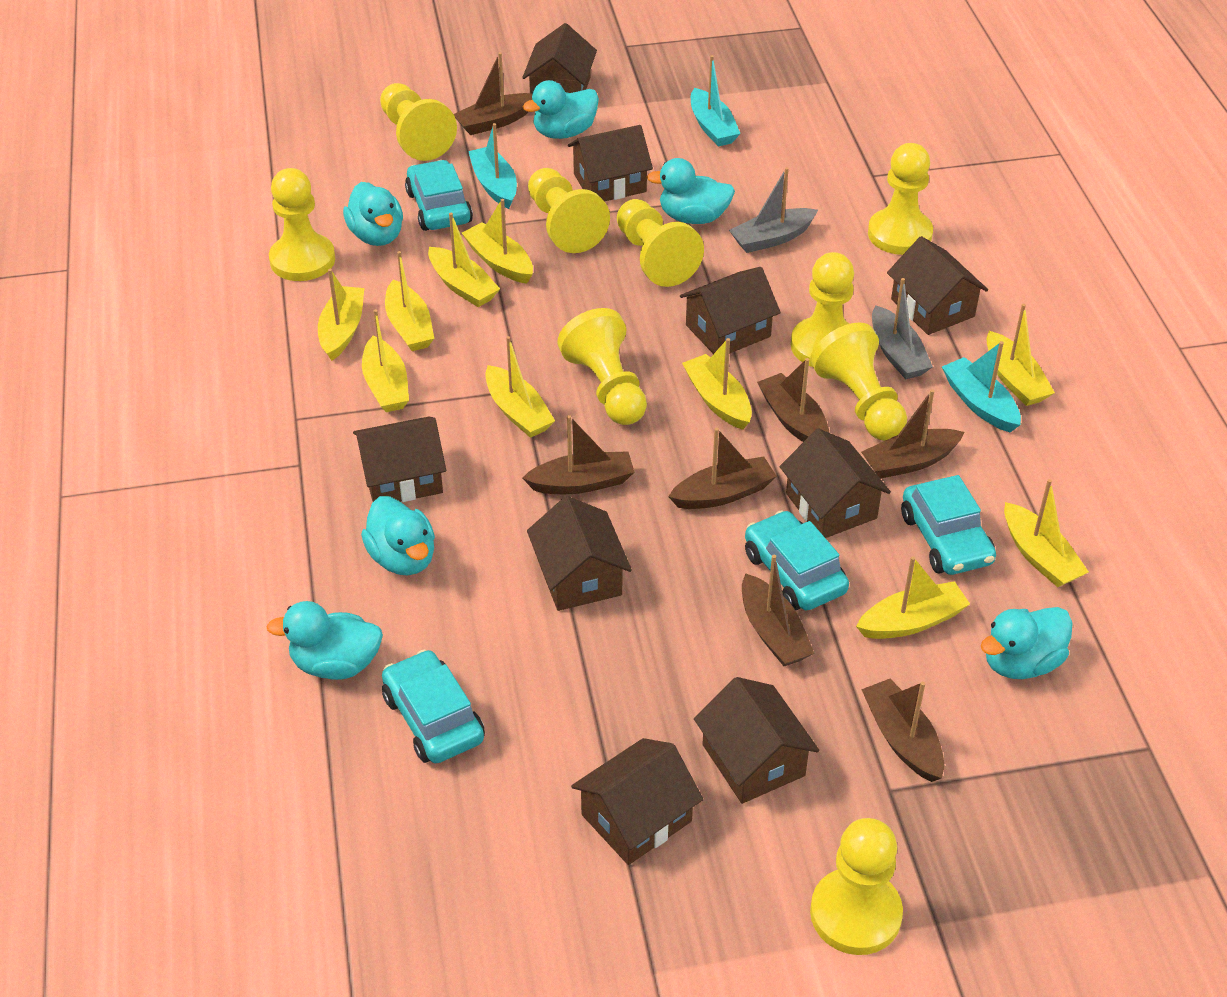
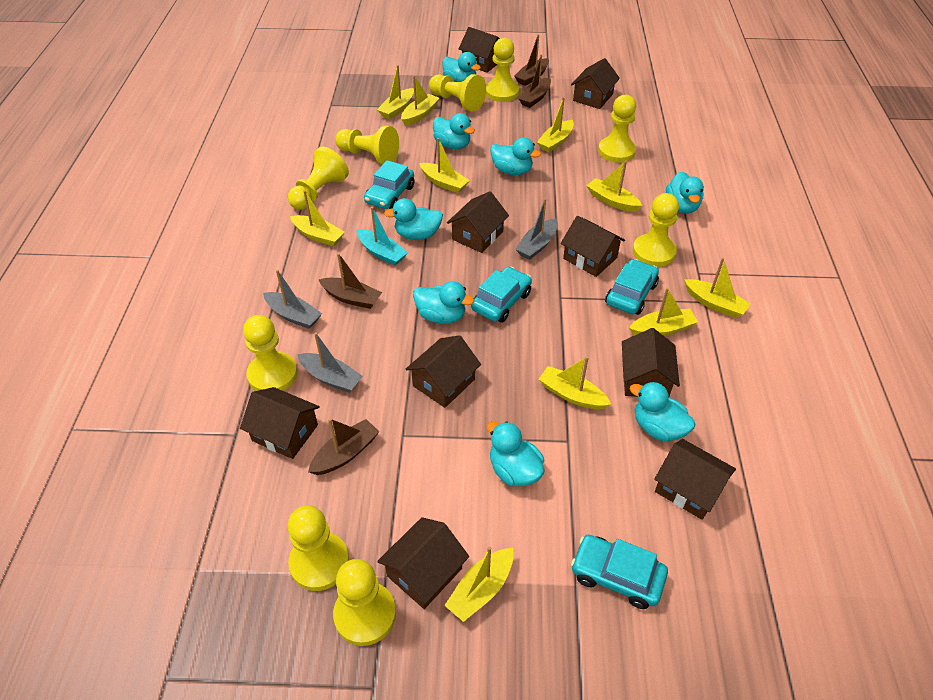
brown boat: 7 -> 4
grey boat: 2 -> 3
turquoise boat: 3 -> 1
turquoise duck: 6 -> 8

